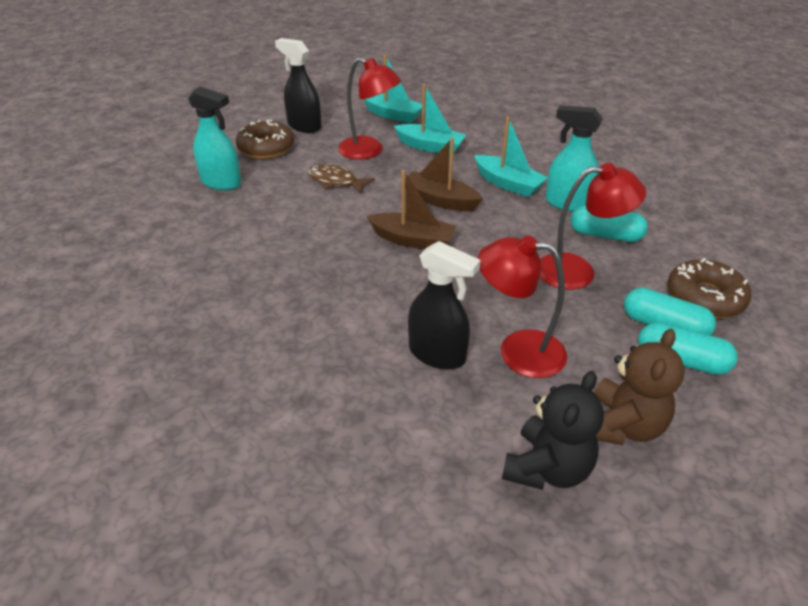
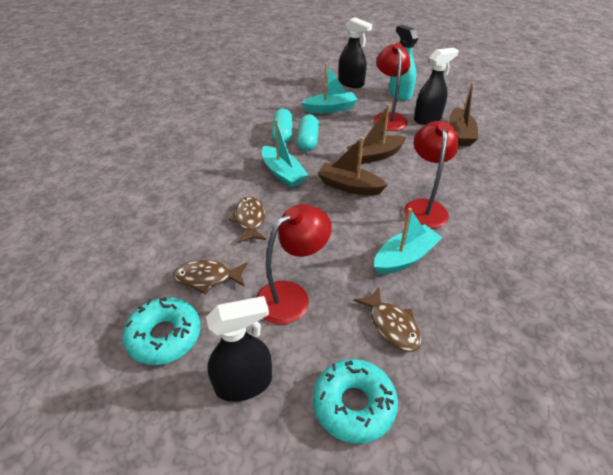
black spray bottle: 2 -> 3
black teddy bear: 1 -> 0
brown boat: 2 -> 3
brown donut: 2 -> 0
brown fish: 1 -> 3
brown teddy bear: 1 -> 0
turquoise capsule: 3 -> 2
turquoise donut: 0 -> 2
turquoise spray bottle: 2 -> 1

